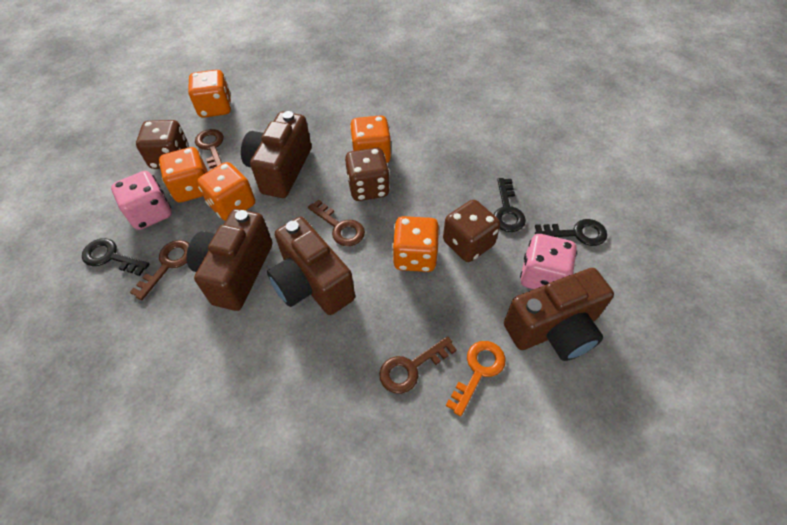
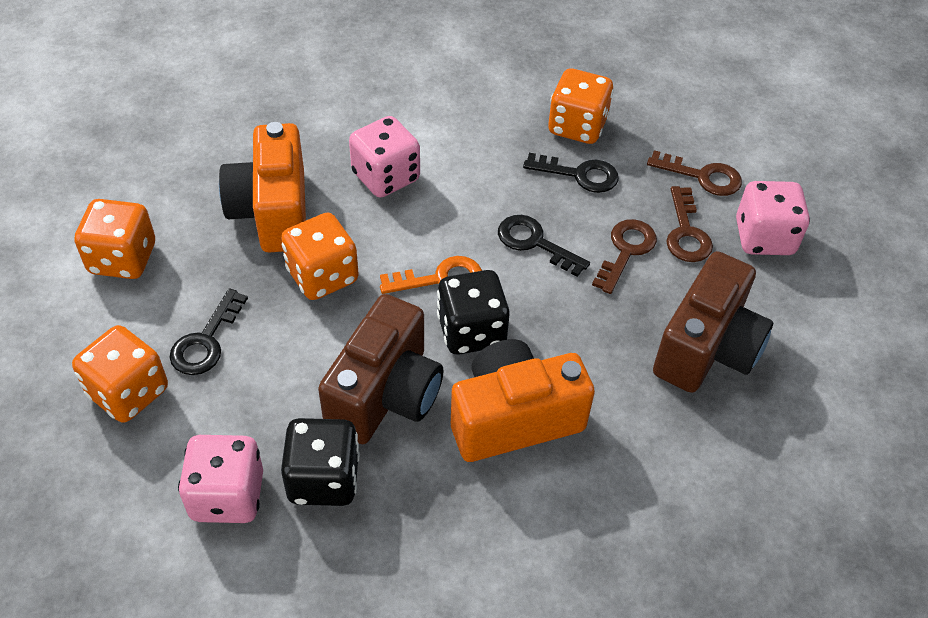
black dice: 0 -> 2
brown camera: 4 -> 2
brown dice: 3 -> 0
brown key: 4 -> 3
orange camera: 0 -> 2
orange dice: 5 -> 4
pink dice: 2 -> 3

